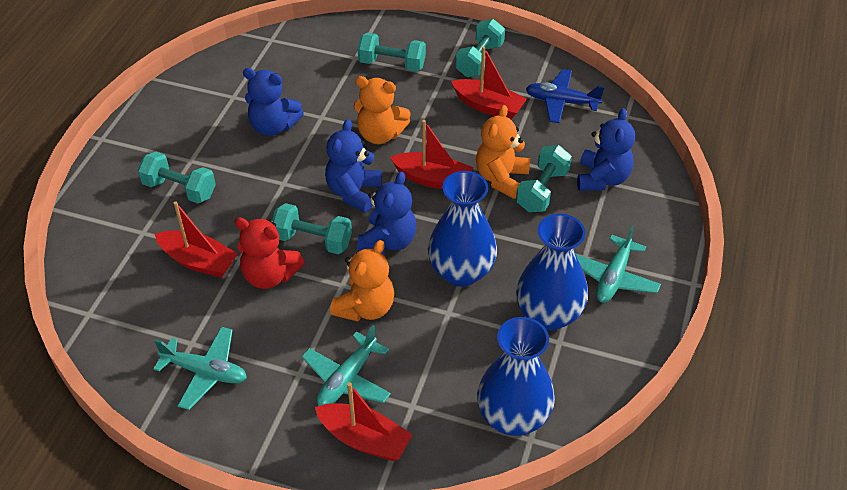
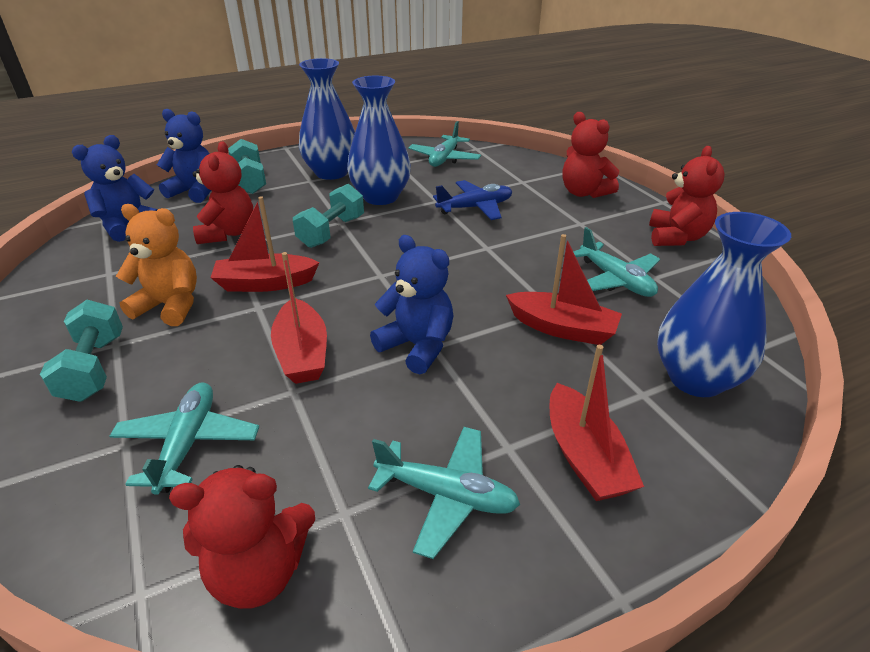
blue teddy bear: 4 -> 3
orange teddy bear: 3 -> 1
red teddy bear: 1 -> 4
turquoise dumbbell: 5 -> 3
turquoise plane: 3 -> 4

